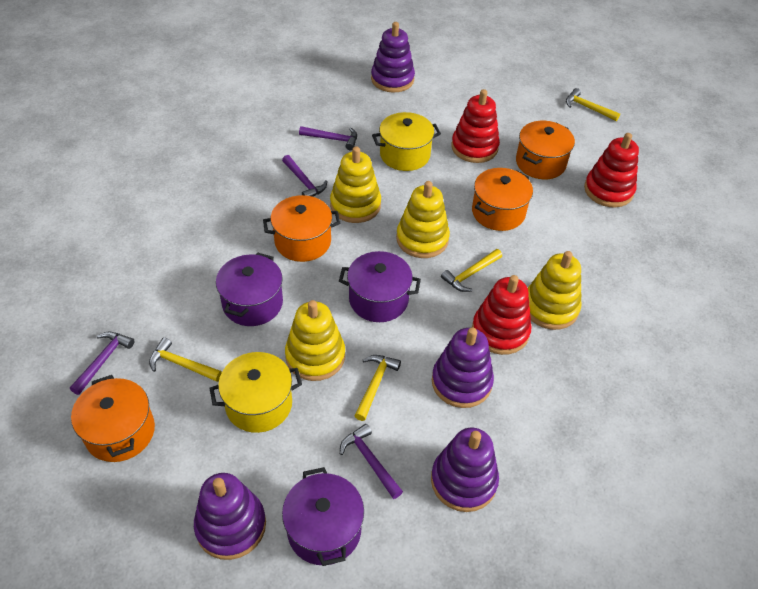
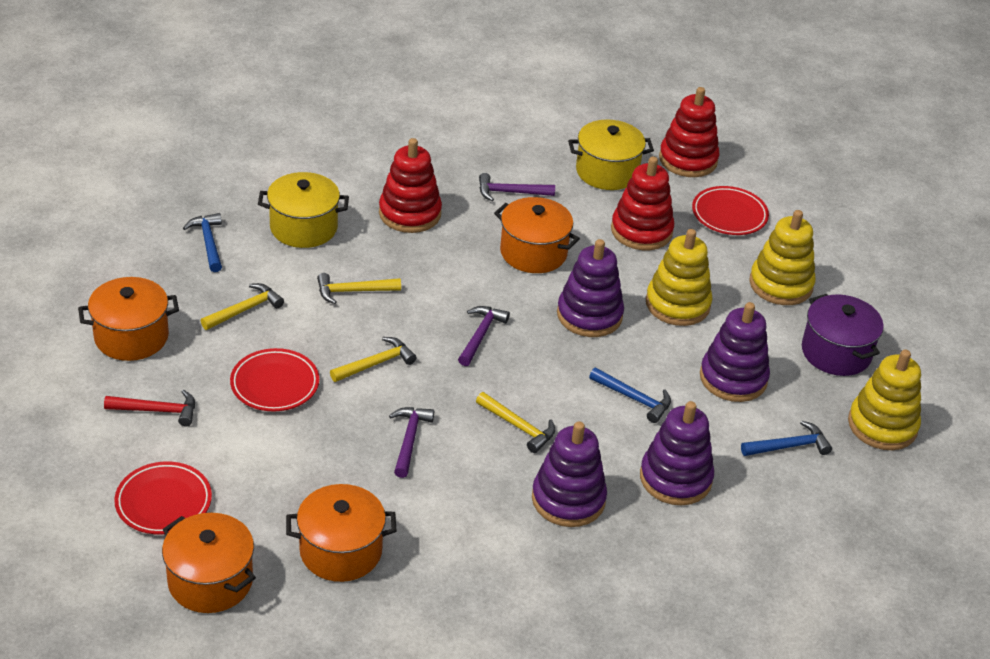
blue hammer: 0 -> 3
purple hammer: 4 -> 3
purple pot: 3 -> 1
red hammer: 0 -> 1
red plate: 0 -> 3
yellow stacking toy: 4 -> 3

